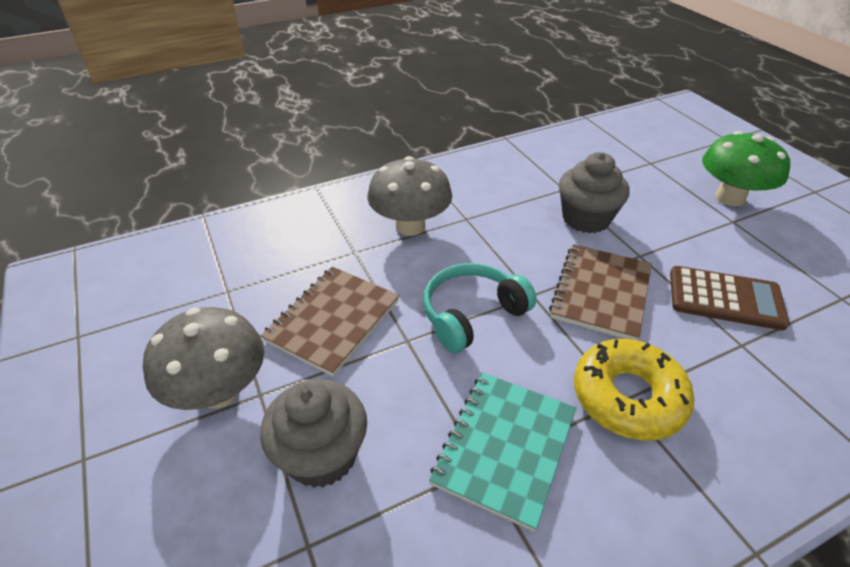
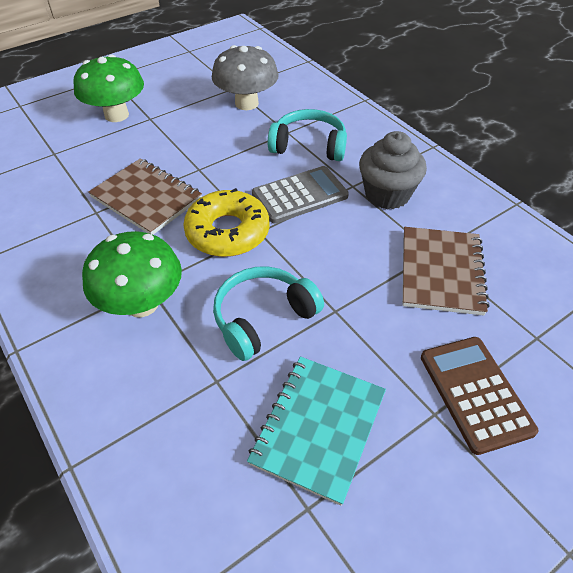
green mushroom: 1 -> 2
grey calculator: 0 -> 1
grey cupcake: 2 -> 1
grey mushroom: 2 -> 1
turquoise headphones: 1 -> 2

